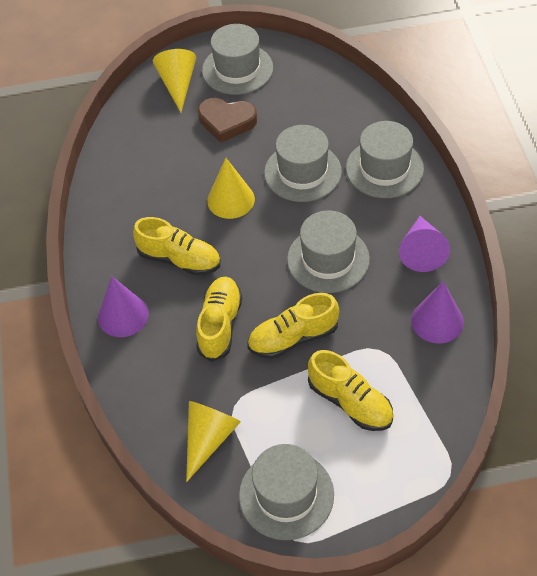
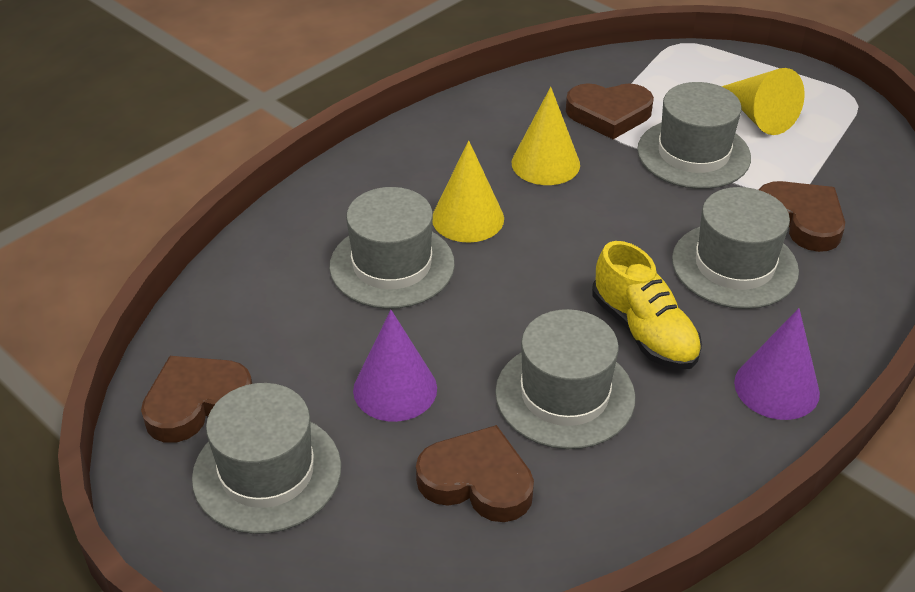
brown heart: 1 -> 4
purple cone: 3 -> 2
yellow shoe: 4 -> 1

